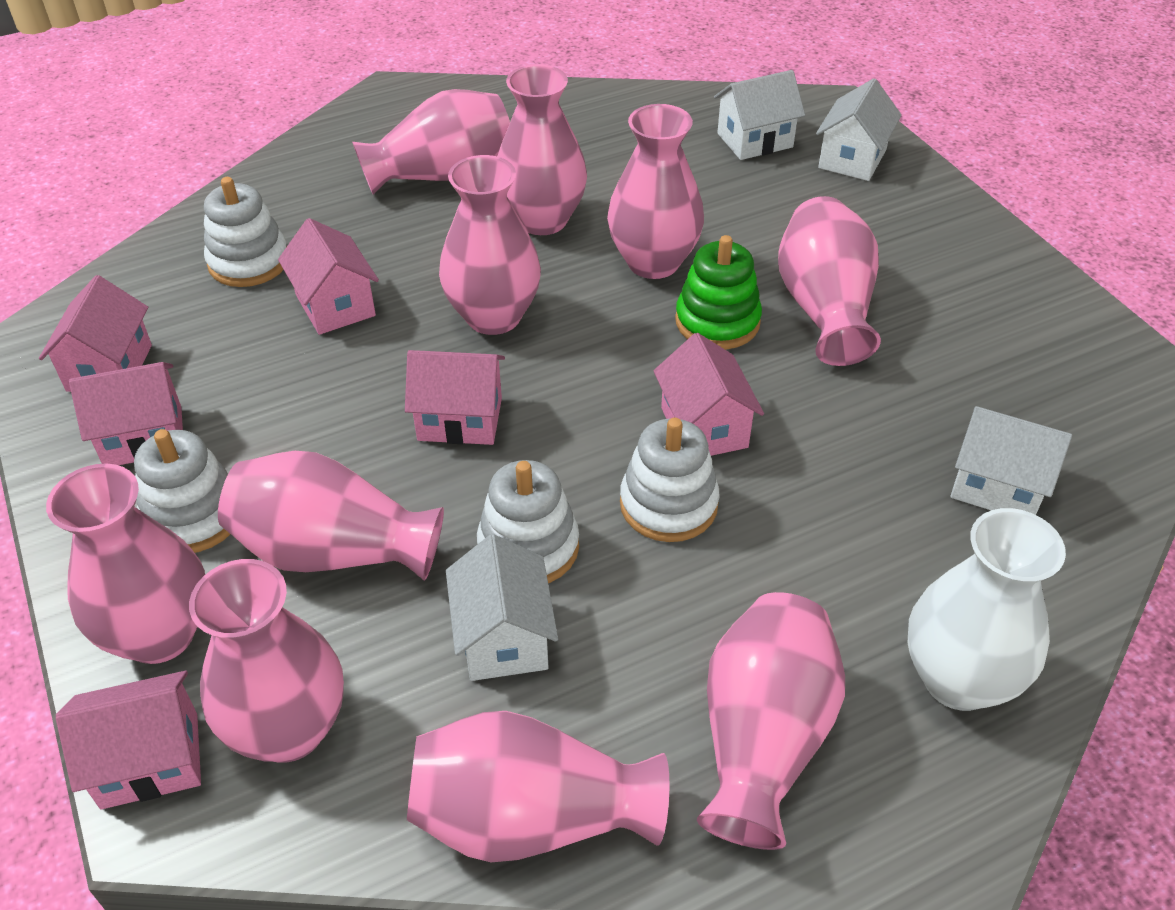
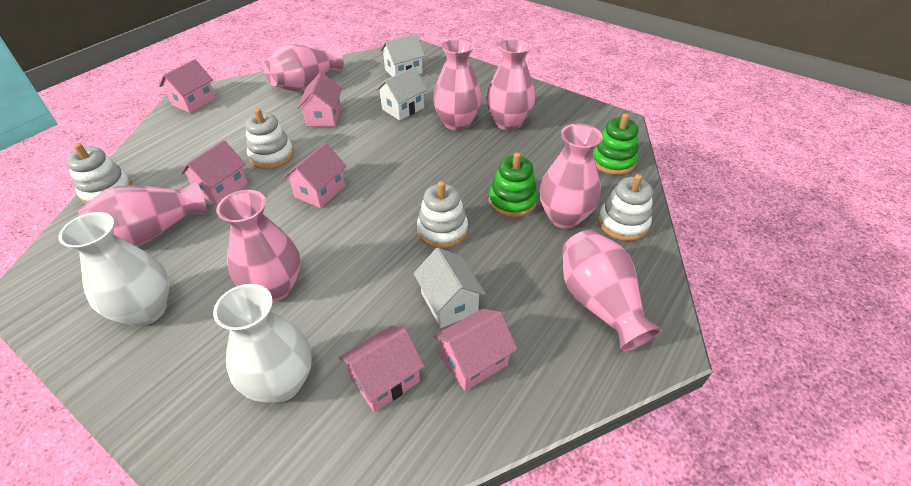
green stacking toy: 1 -> 2
pink vase: 10 -> 7
white house: 4 -> 3
white vase: 1 -> 2

